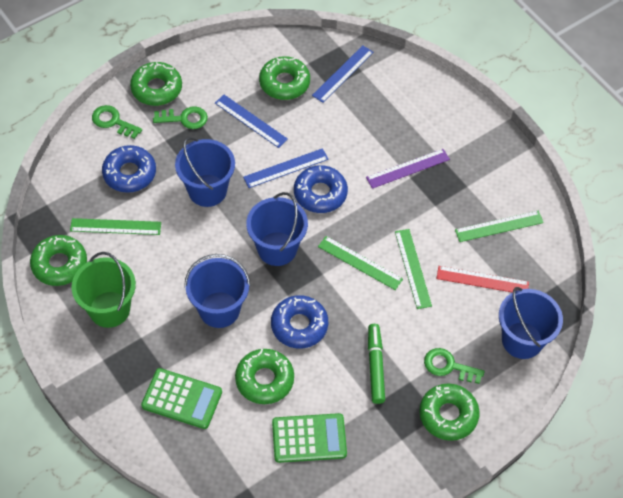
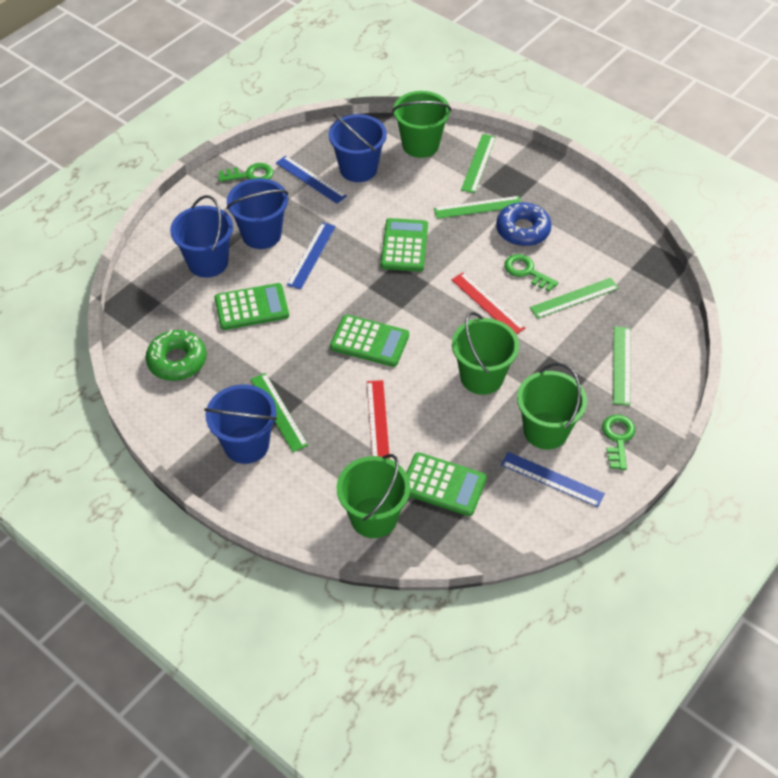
blue donut: 3 -> 1
green bucket: 1 -> 4
green calculator: 2 -> 4
green donut: 5 -> 1
green marker: 1 -> 0
green ruler: 4 -> 5
purple ruler: 1 -> 0
red ruler: 1 -> 2

